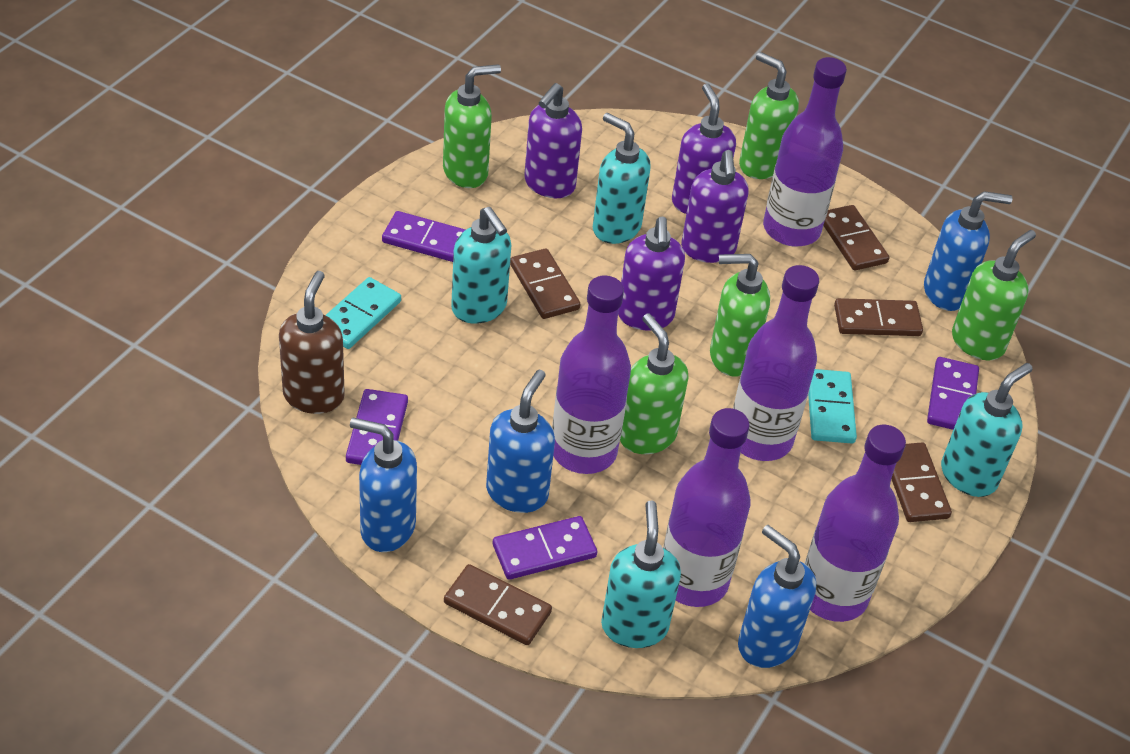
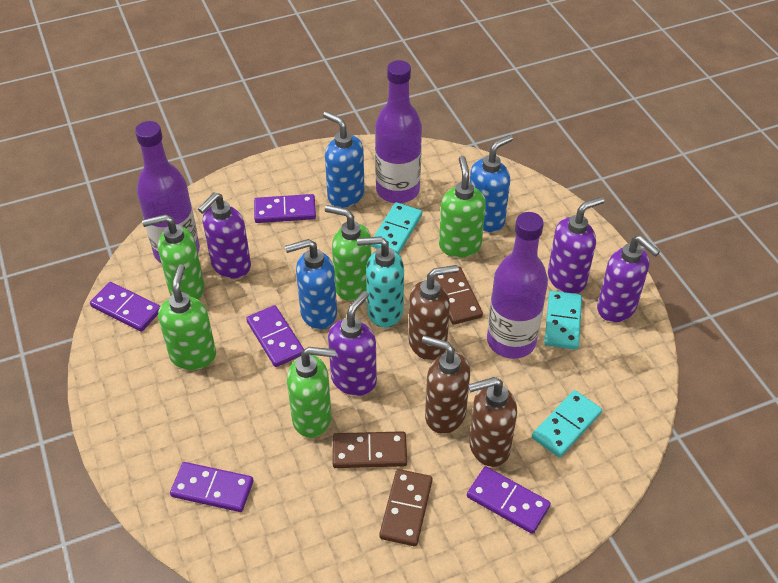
blue soap dispenser: 4 -> 3
brown domino: 5 -> 3
brown soap dispenser: 1 -> 3
purple bottle: 5 -> 3
purple domino: 4 -> 5
turquoise domino: 2 -> 3
turquoise soap dispenser: 4 -> 1

